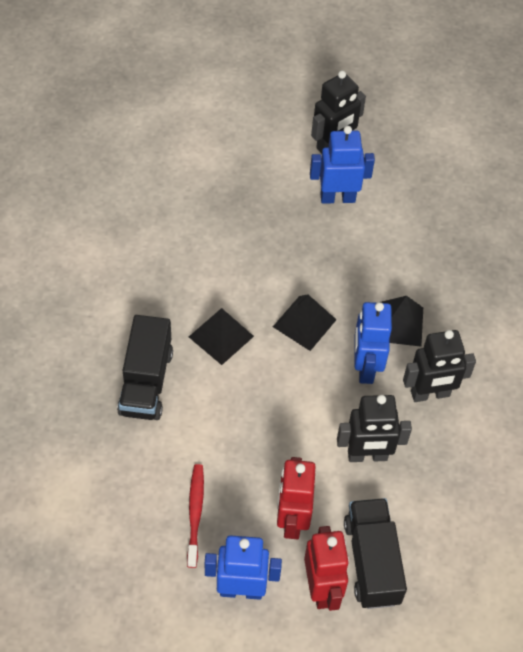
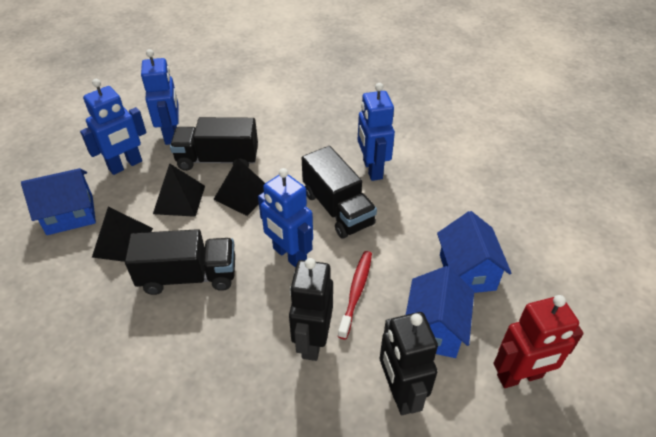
black robot: 3 -> 2
black truck: 2 -> 3
blue house: 0 -> 3
blue robot: 3 -> 4
red robot: 2 -> 1

